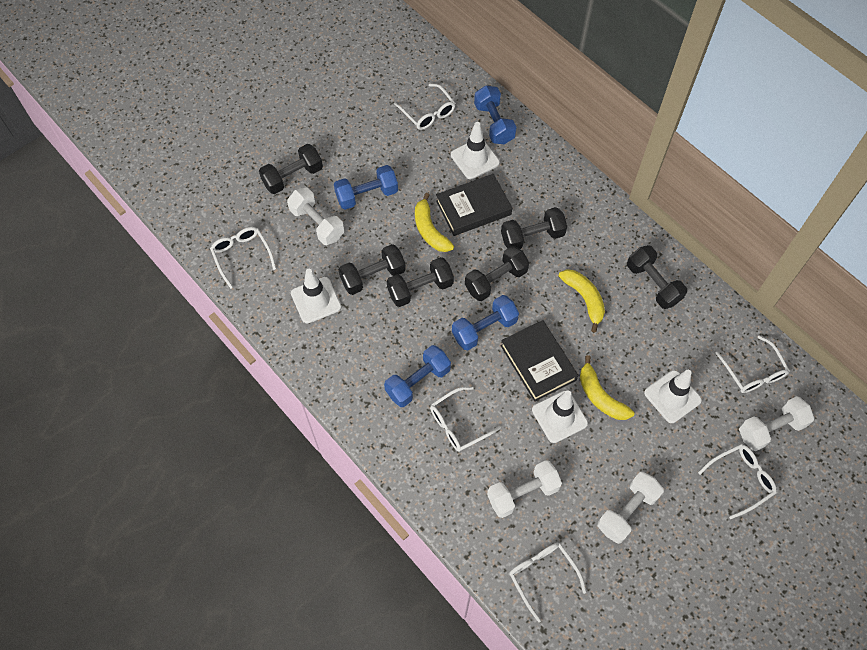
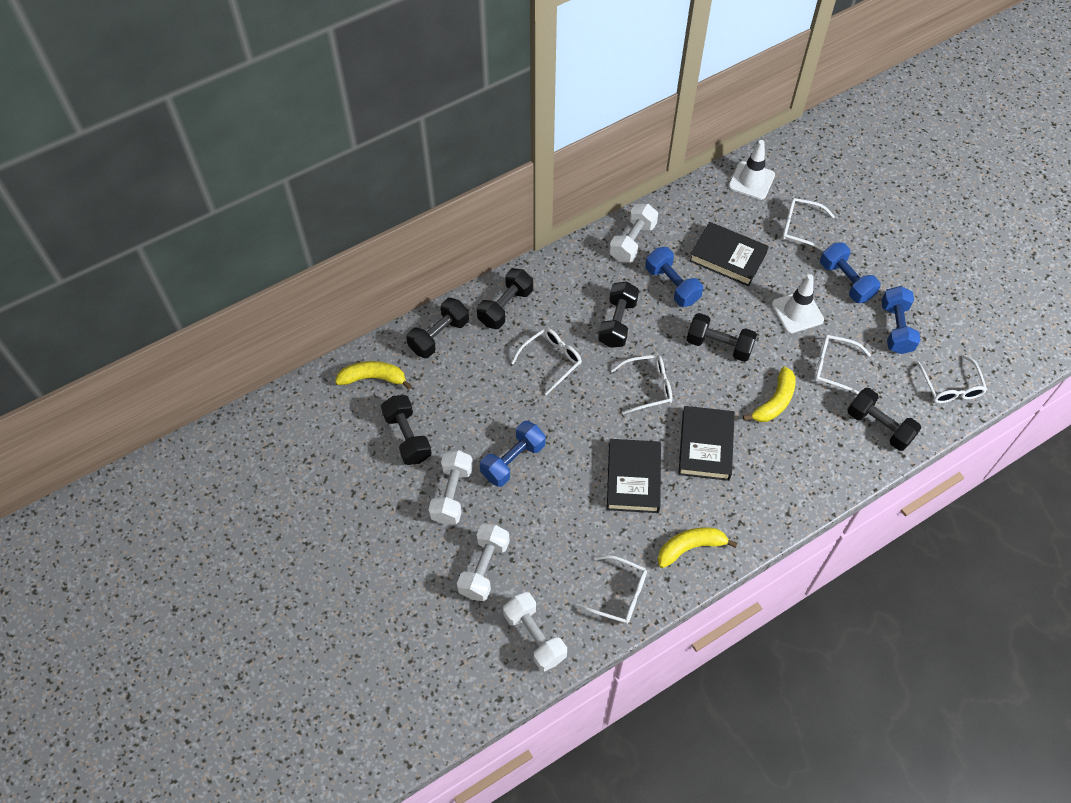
black book: 2 -> 3
white traffic cone: 4 -> 2

